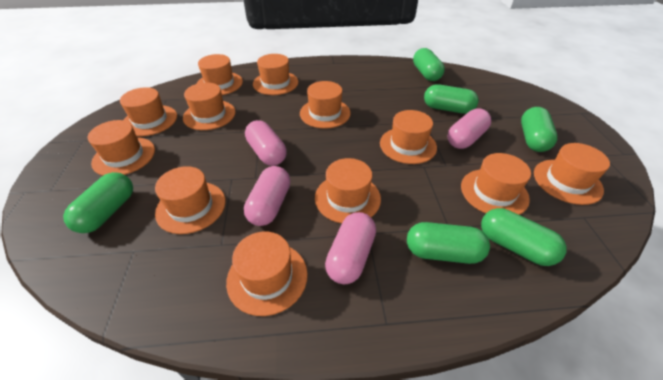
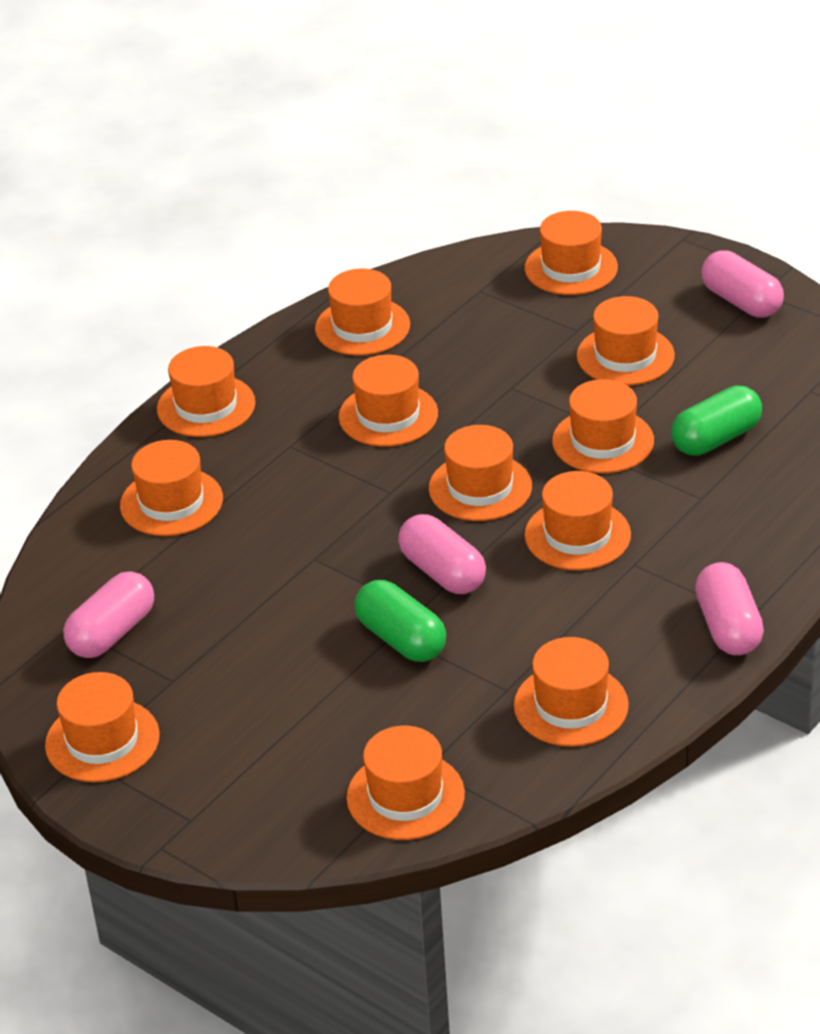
green capsule: 6 -> 2

